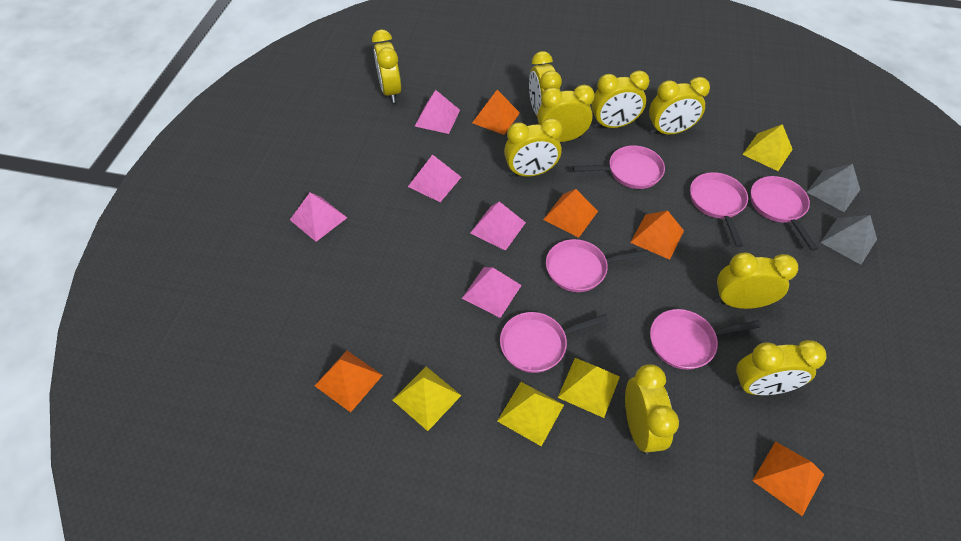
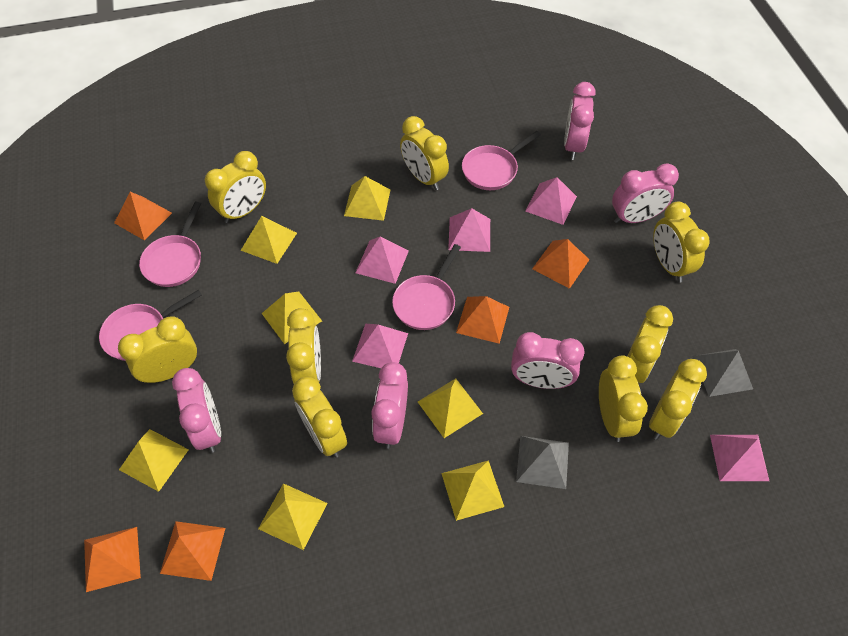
pink clock: 0 -> 5
pink pan: 6 -> 4
yellow pyramid: 4 -> 7

